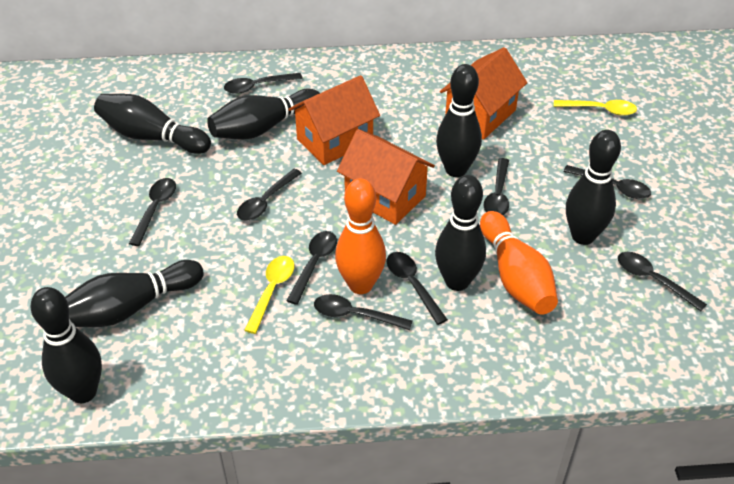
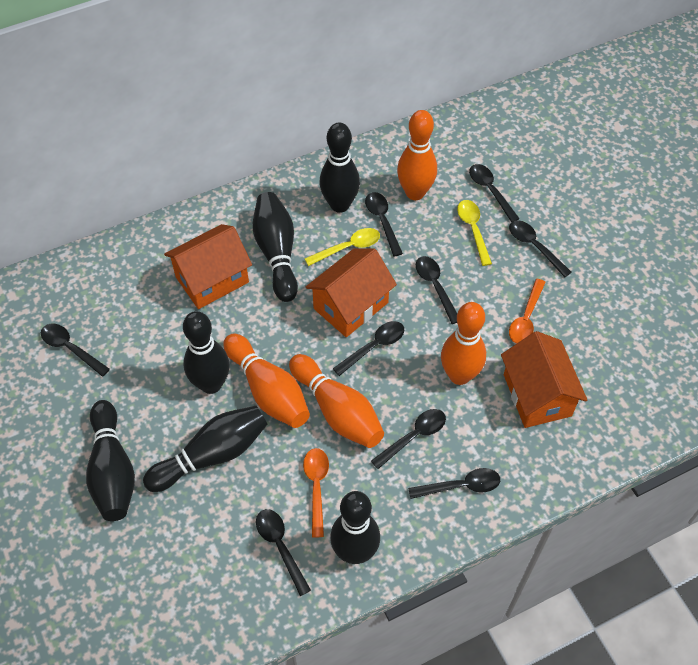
black bowling pin: 7 -> 6
orange bowling pin: 2 -> 4
orange spoon: 0 -> 2

